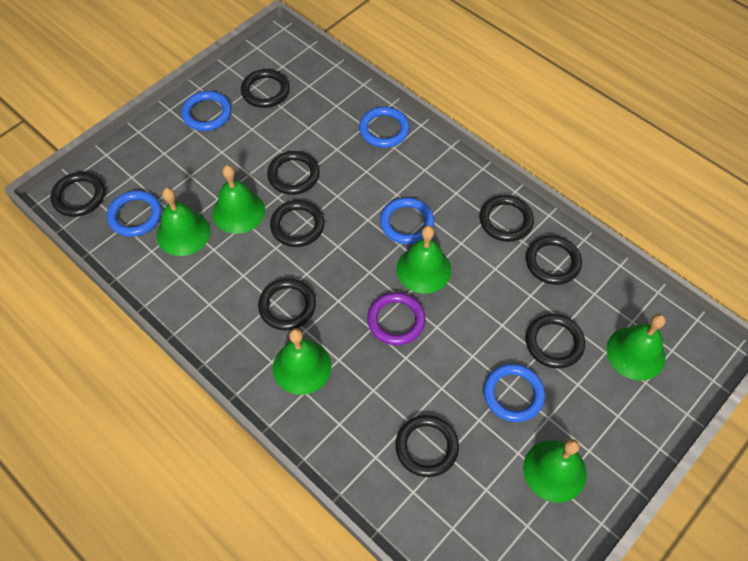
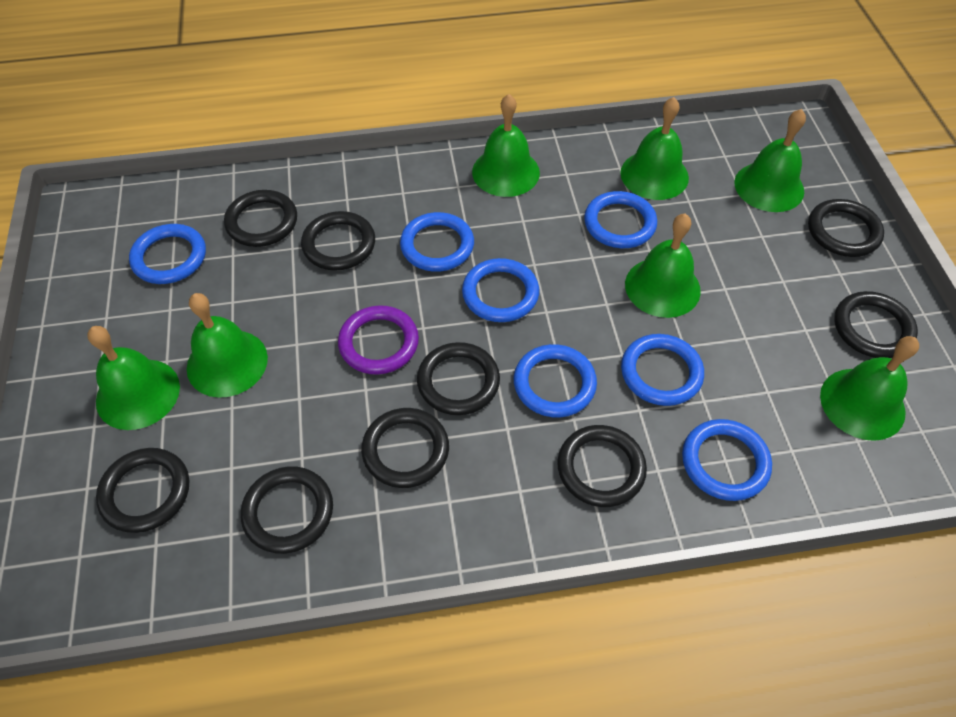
blue ring: 5 -> 7
green bell: 6 -> 7

